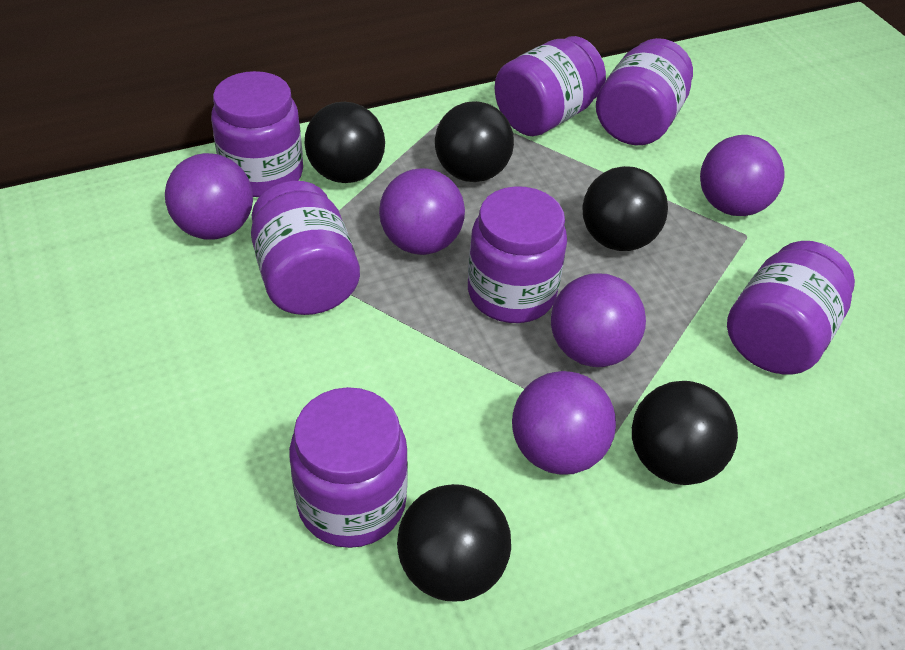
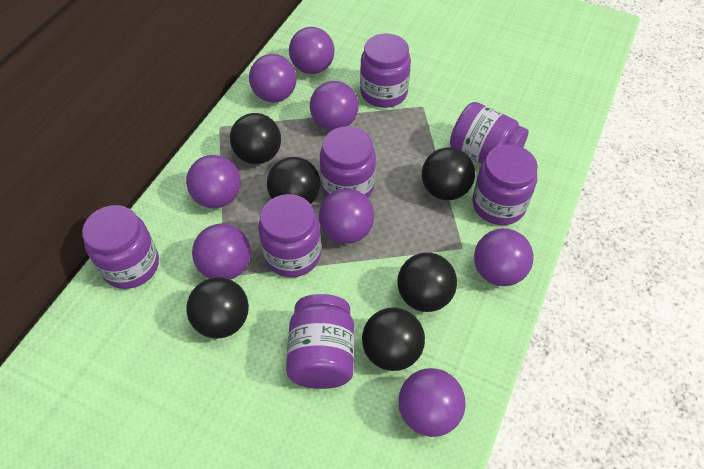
black ball: 5 -> 6
purple ball: 5 -> 8

